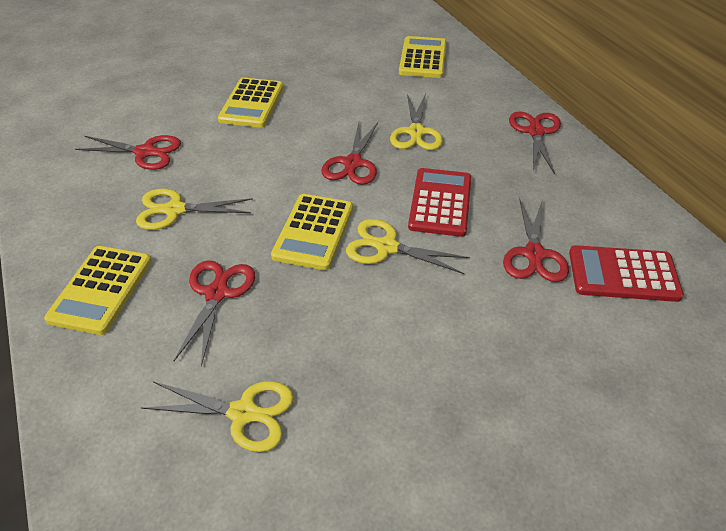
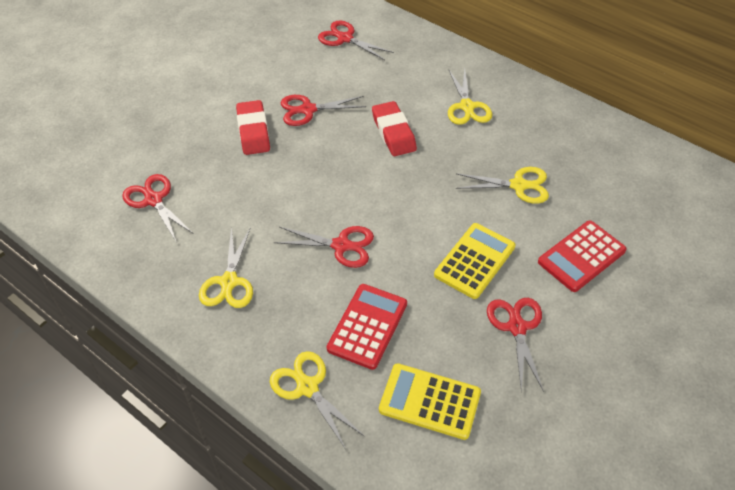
red eraser: 0 -> 2
yellow calculator: 4 -> 2

